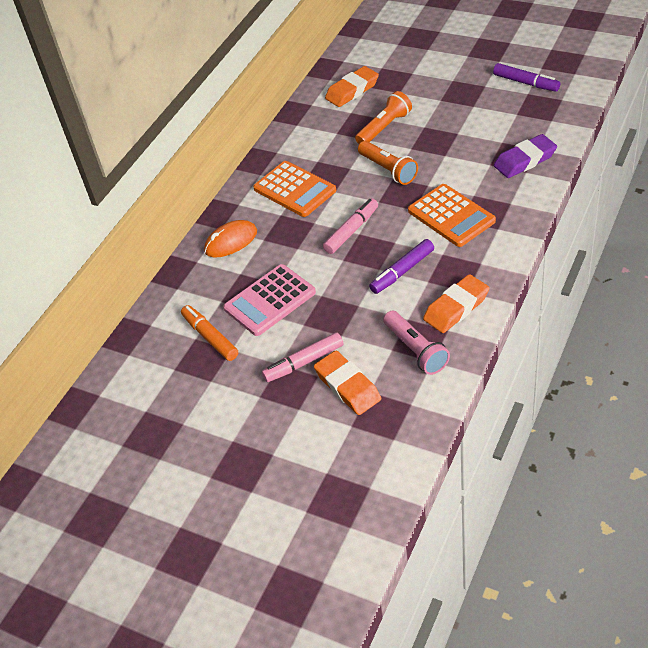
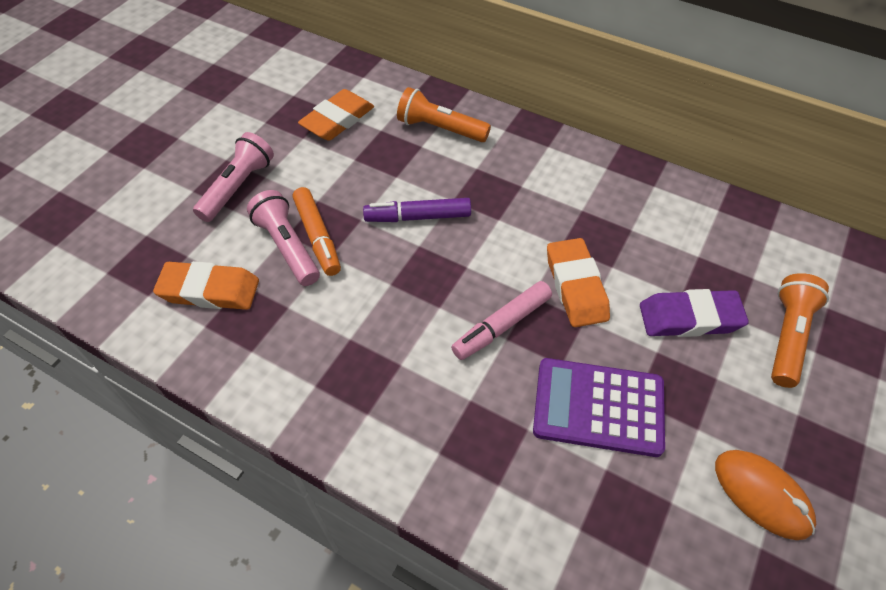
orange calculator: 2 -> 0
pink calculator: 1 -> 0
pink flashlight: 1 -> 2
pink marker: 2 -> 1
purple calculator: 0 -> 1
purple marker: 2 -> 1

